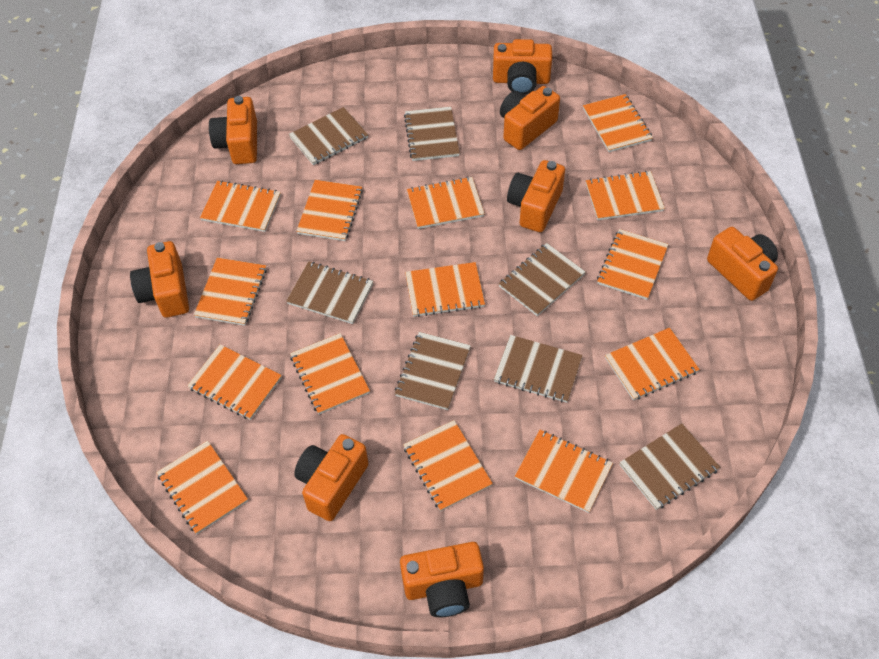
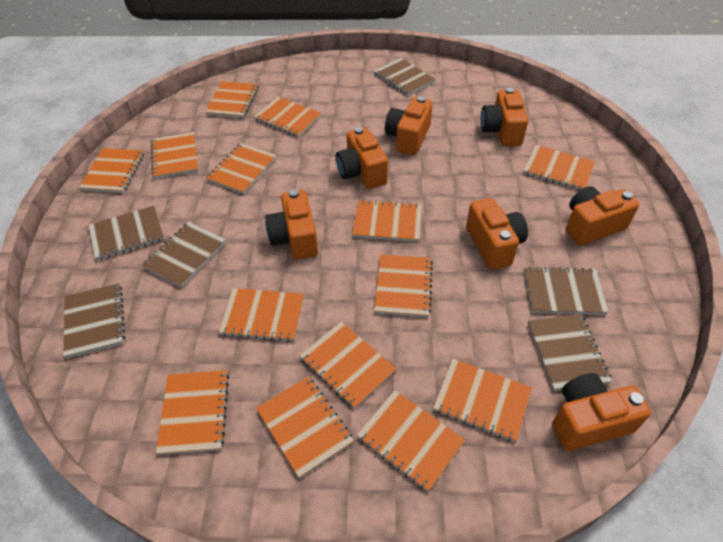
brown notebook: 7 -> 6
orange camera: 8 -> 7

